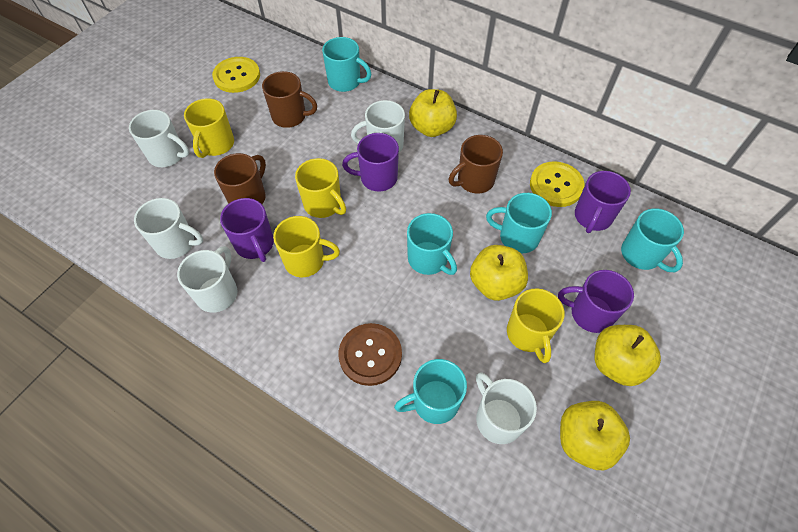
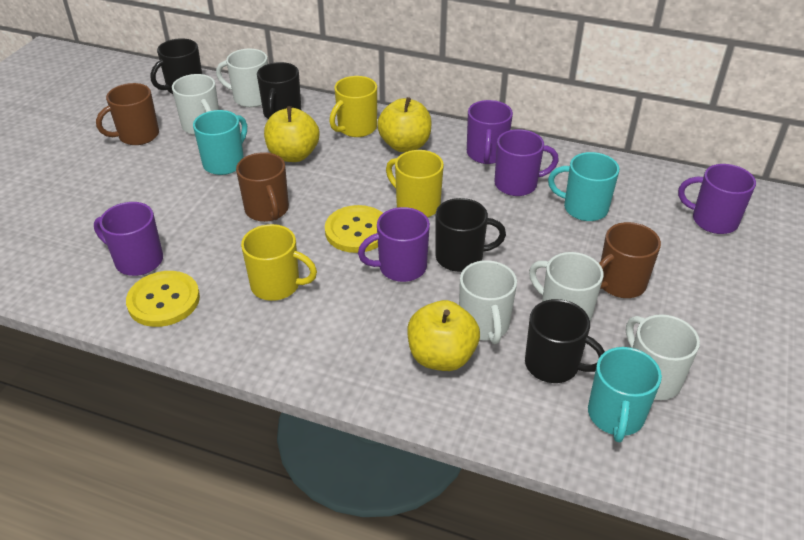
black mug: 0 -> 4
brown button: 1 -> 0
purple mug: 4 -> 5
turquoise mug: 5 -> 3
yellow apple: 4 -> 3
yellow mug: 4 -> 3

